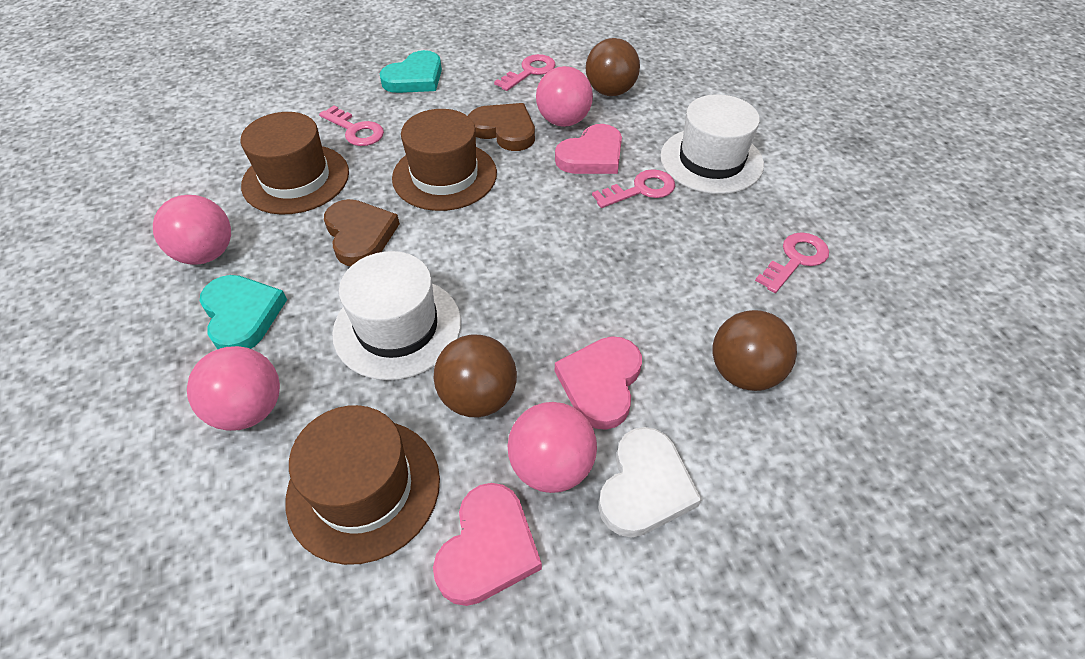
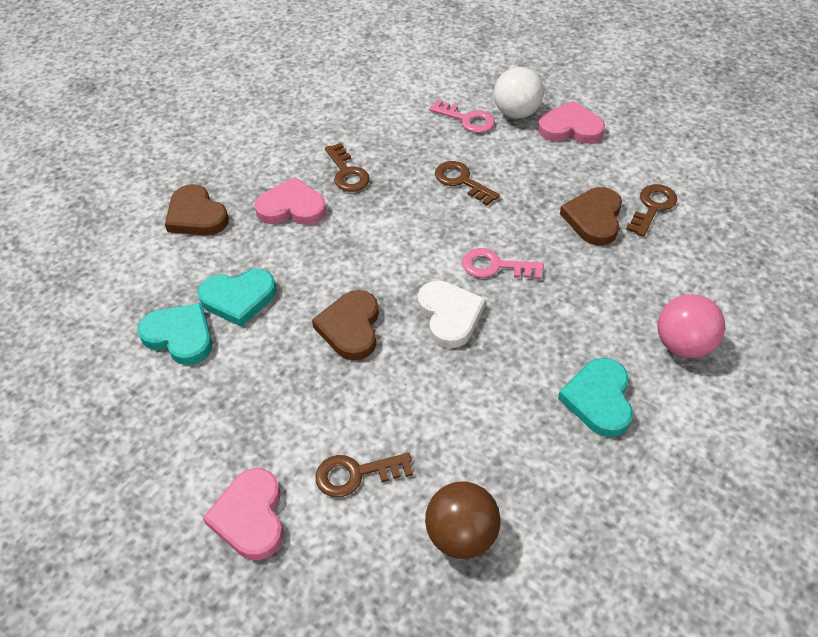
brown ball: 3 -> 1
brown hat: 3 -> 0
brown heart: 2 -> 3
brown key: 0 -> 4
pink ball: 4 -> 1
pink key: 4 -> 2
turquoise heart: 2 -> 3
white ball: 0 -> 1
white hat: 2 -> 0

